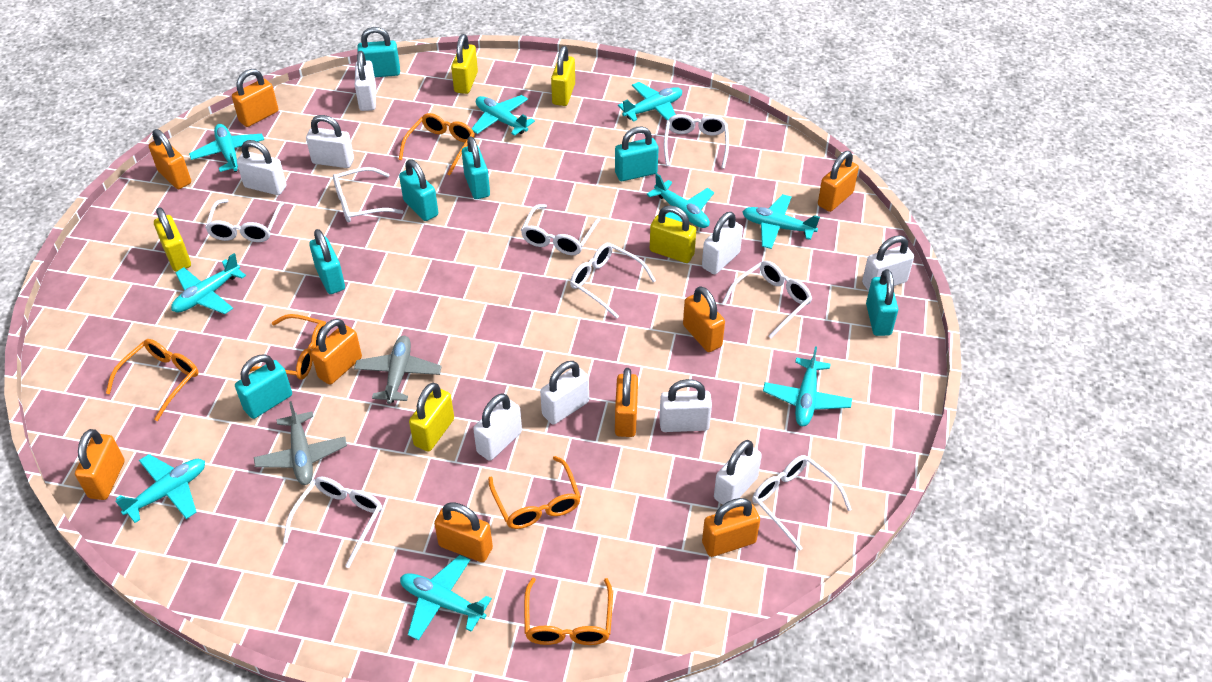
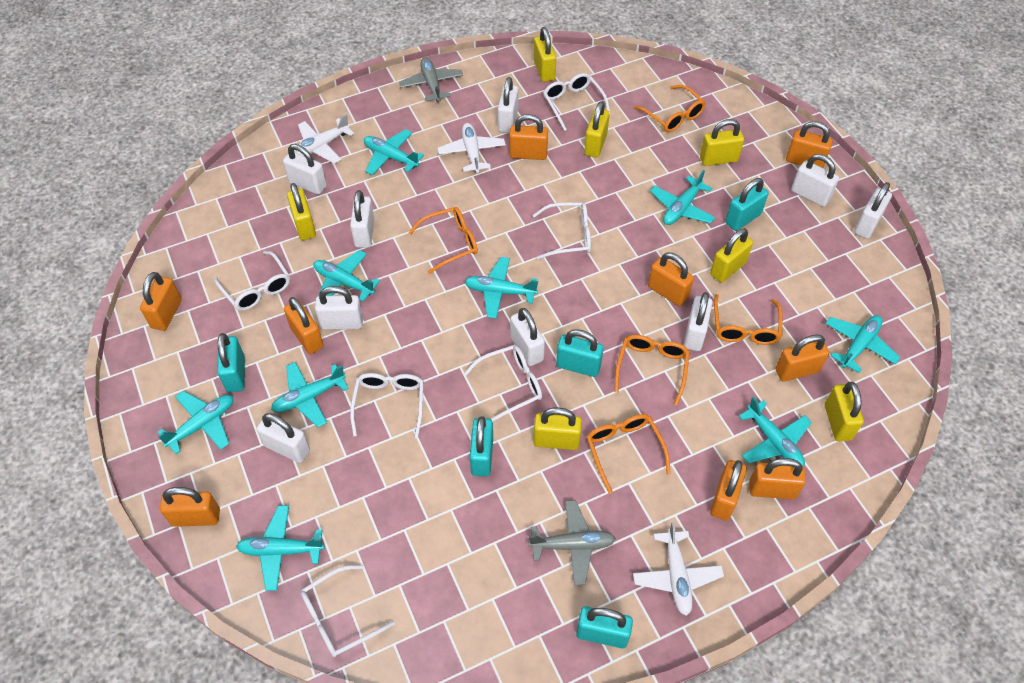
turquoise padlock: 7 -> 5
white glasses: 8 -> 6
white plane: 0 -> 3
yellow padlock: 5 -> 7

